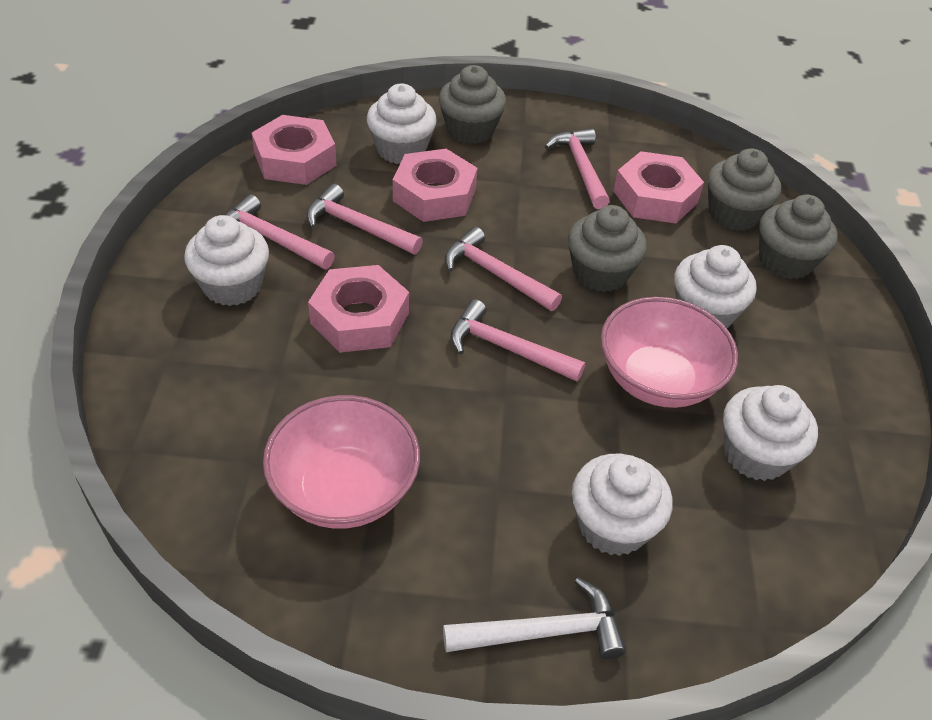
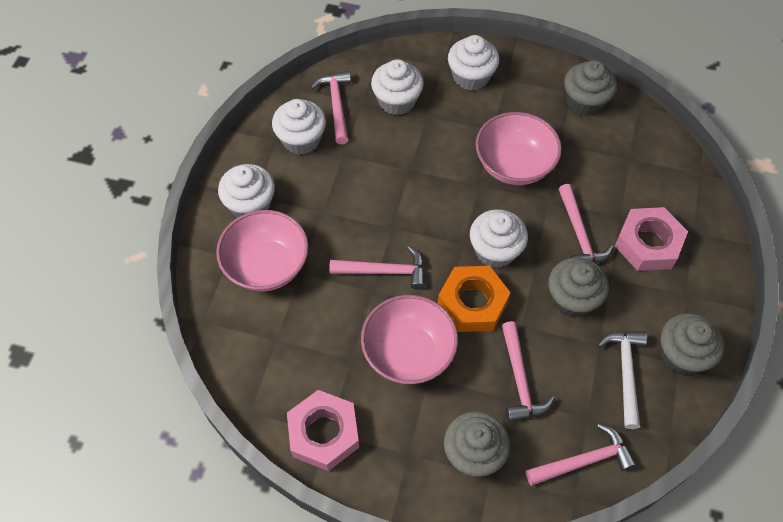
orange nut: 0 -> 1
pink bowl: 2 -> 3
pink nut: 4 -> 2

